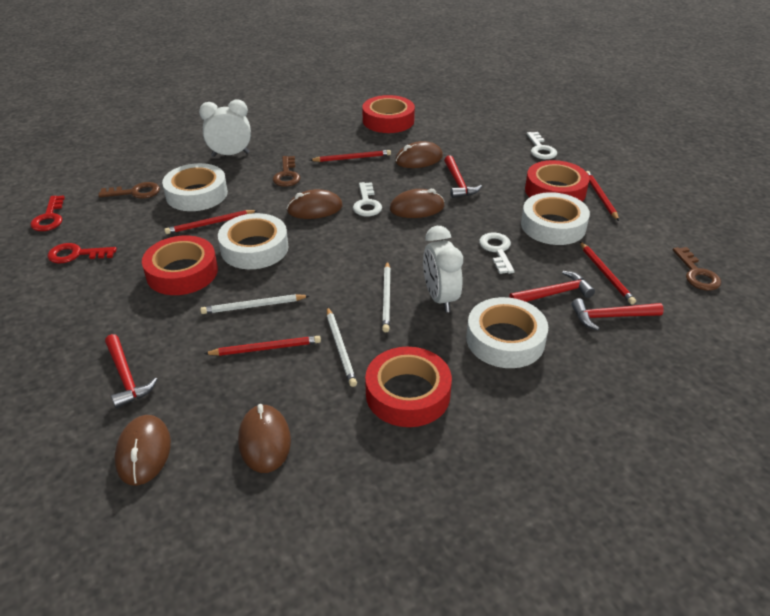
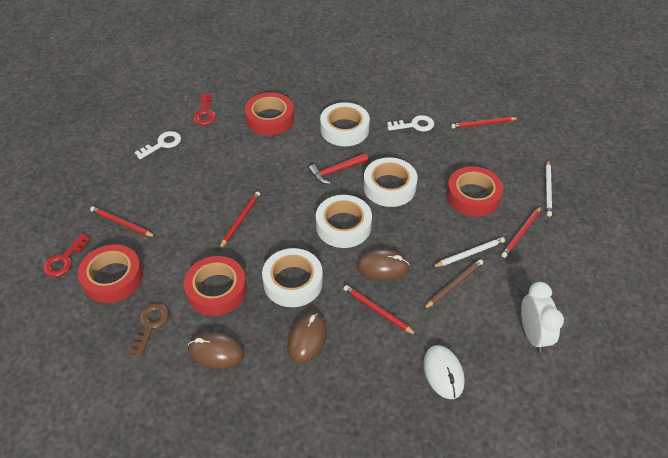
brown key: 3 -> 1
brown mouse: 5 -> 3
brown pencil: 0 -> 1
red hammer: 4 -> 1
white clock: 2 -> 1
white key: 3 -> 2
white mouse: 0 -> 1
white pencil: 3 -> 2

